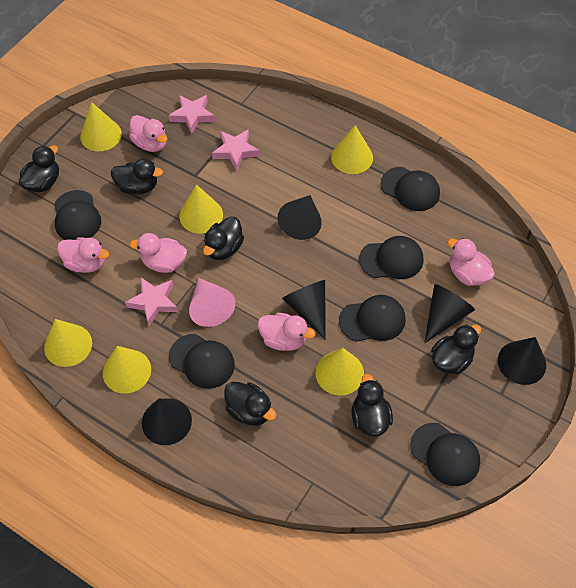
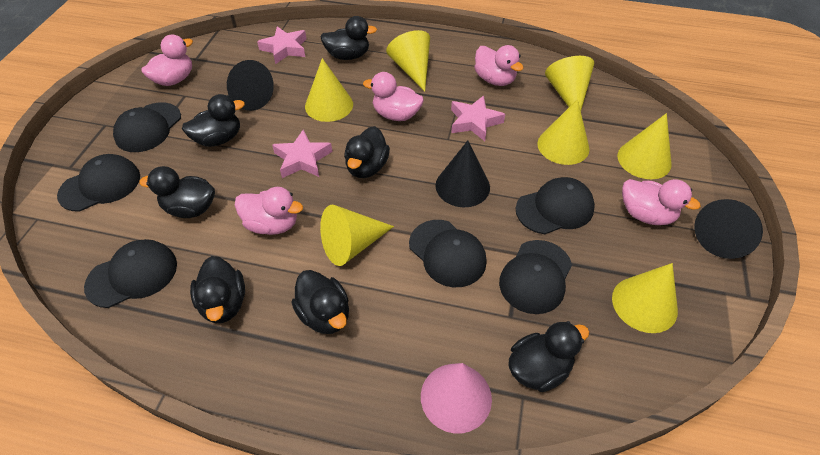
black cone: 5 -> 3
black duck: 6 -> 7
yellow cone: 6 -> 7

